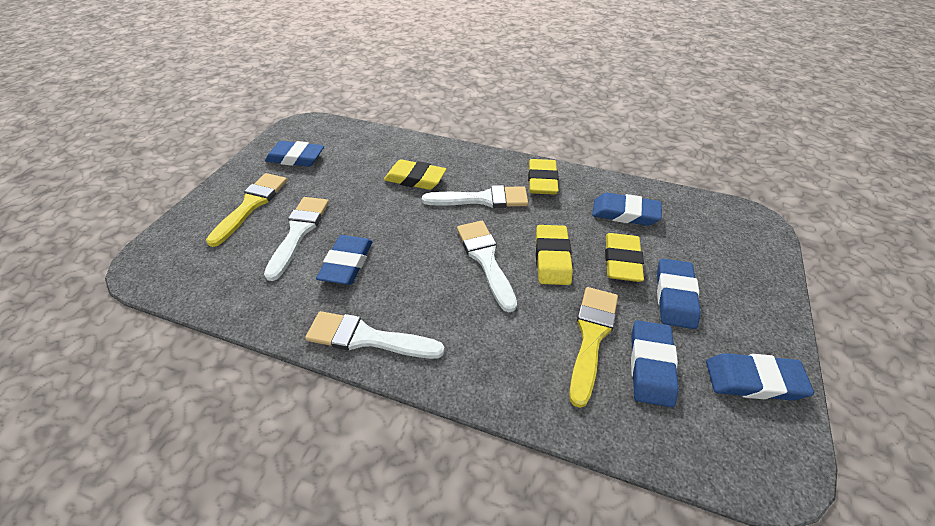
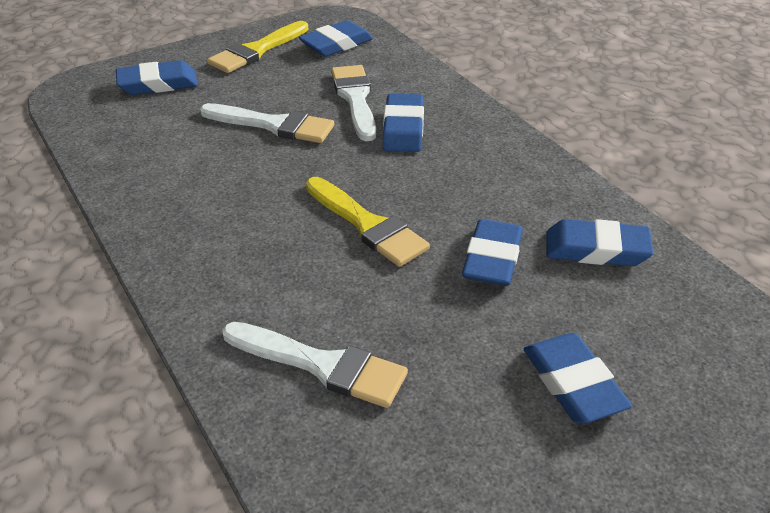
white brush: 4 -> 3
yellow eraser: 4 -> 0

